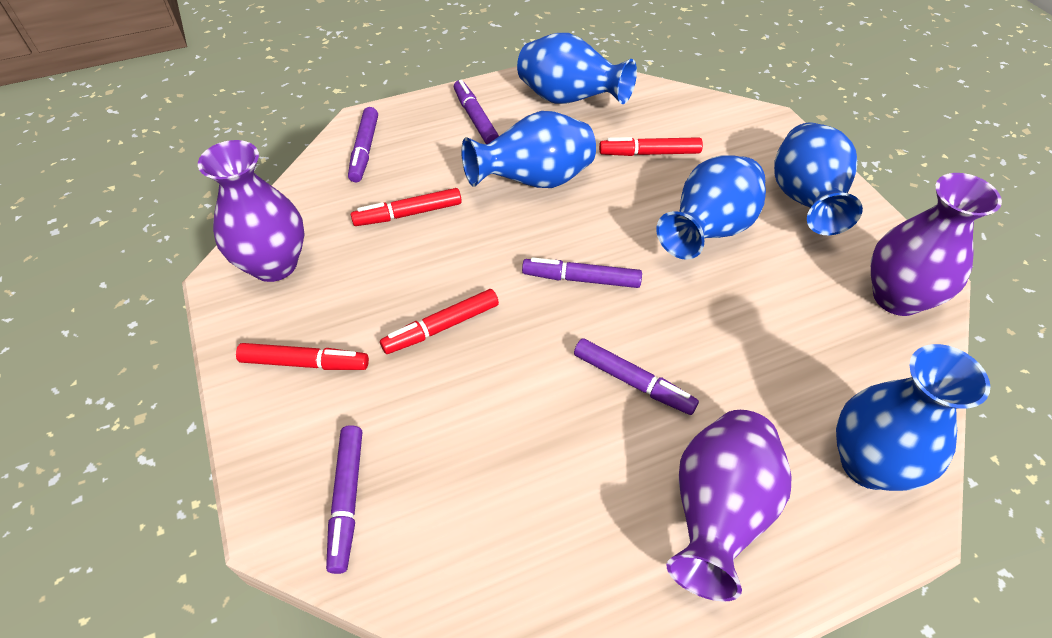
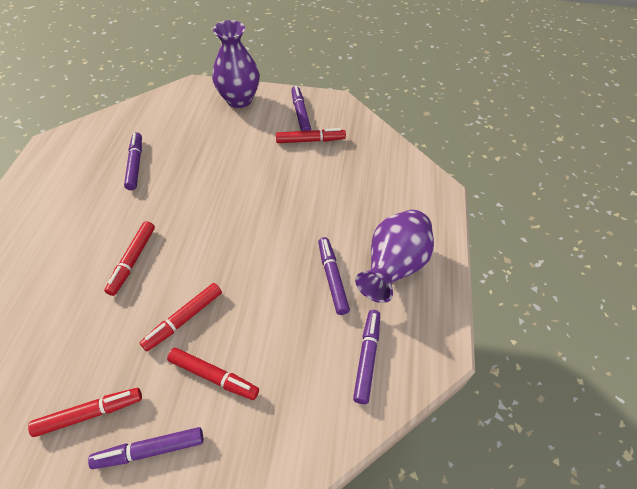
blue vase: 5 -> 0
purple vase: 3 -> 2
red marker: 4 -> 5

